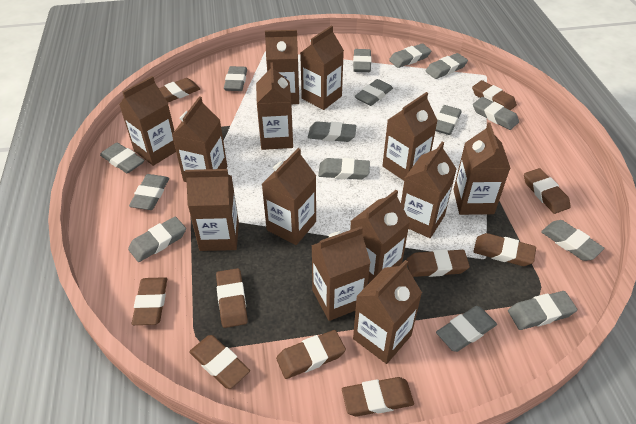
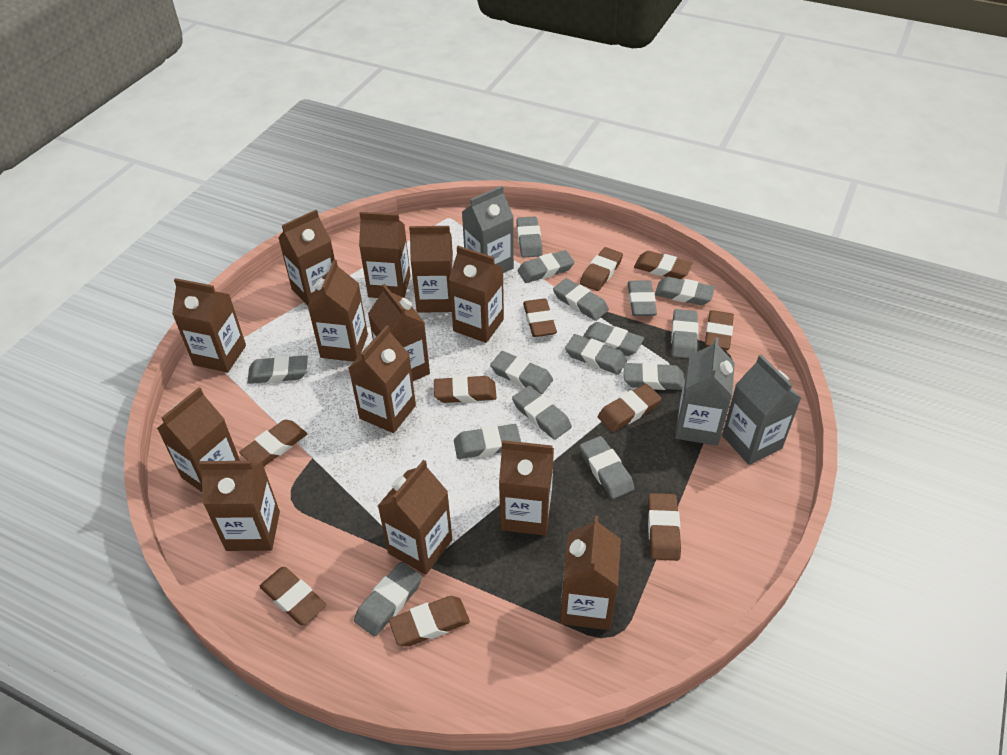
grey carton: 0 -> 3

